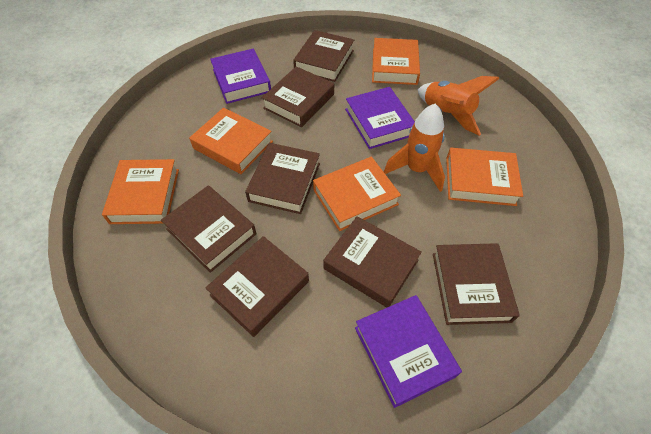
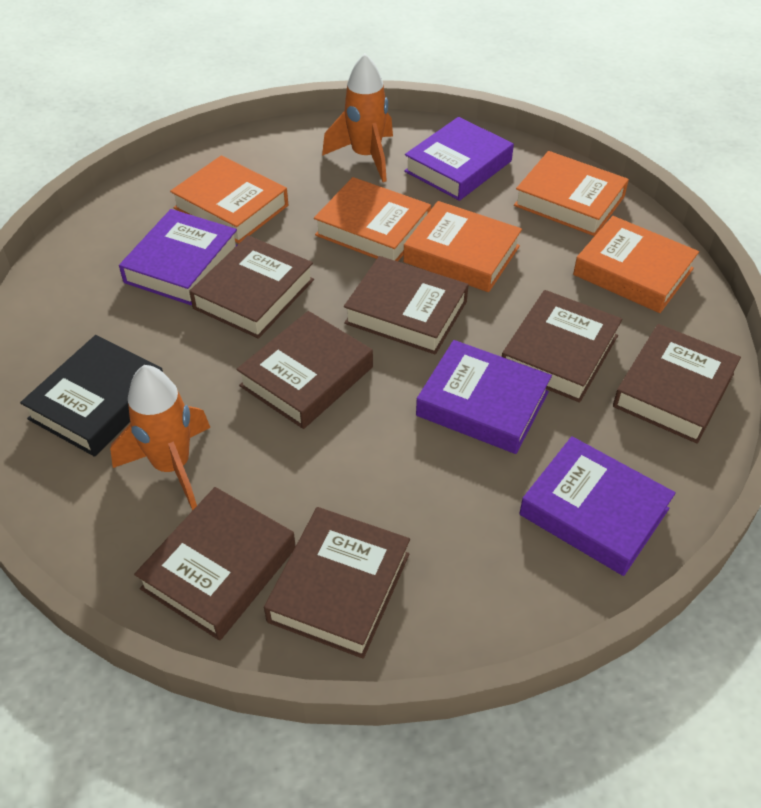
black book: 0 -> 1
purple book: 3 -> 4

